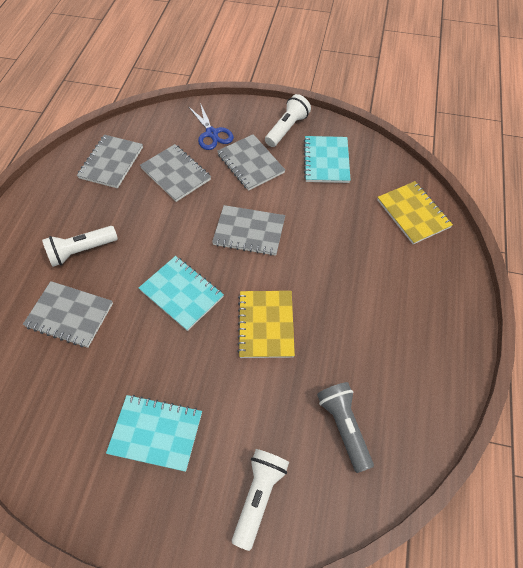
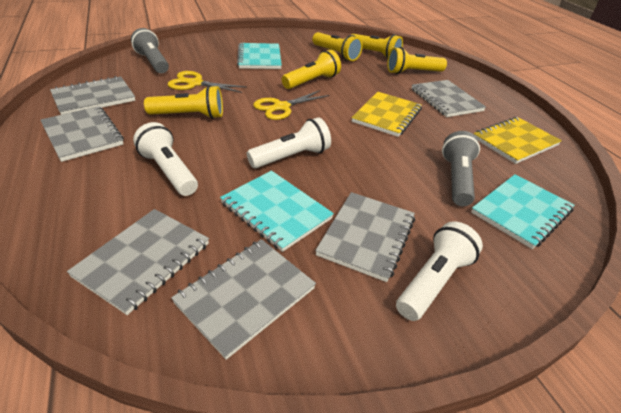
blue scissors: 1 -> 0
grey flashlight: 1 -> 2
grey notebook: 5 -> 6
yellow flashlight: 0 -> 5
yellow scissors: 0 -> 2

